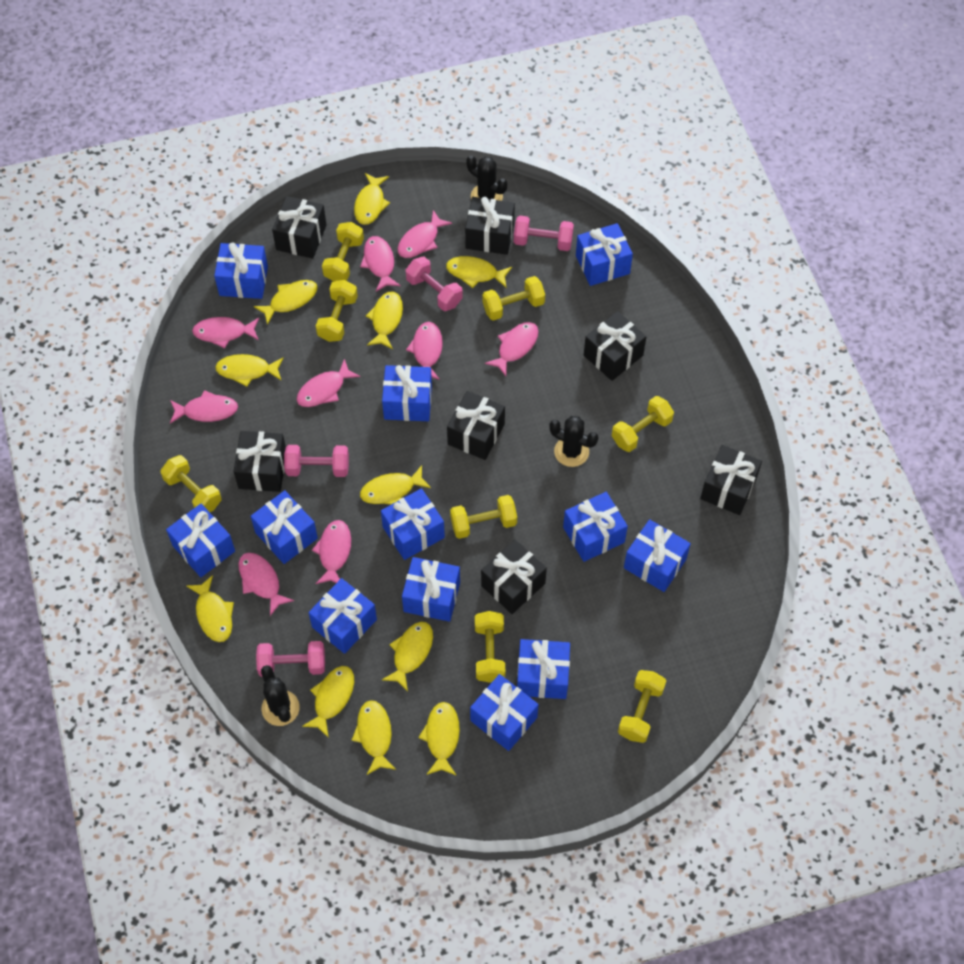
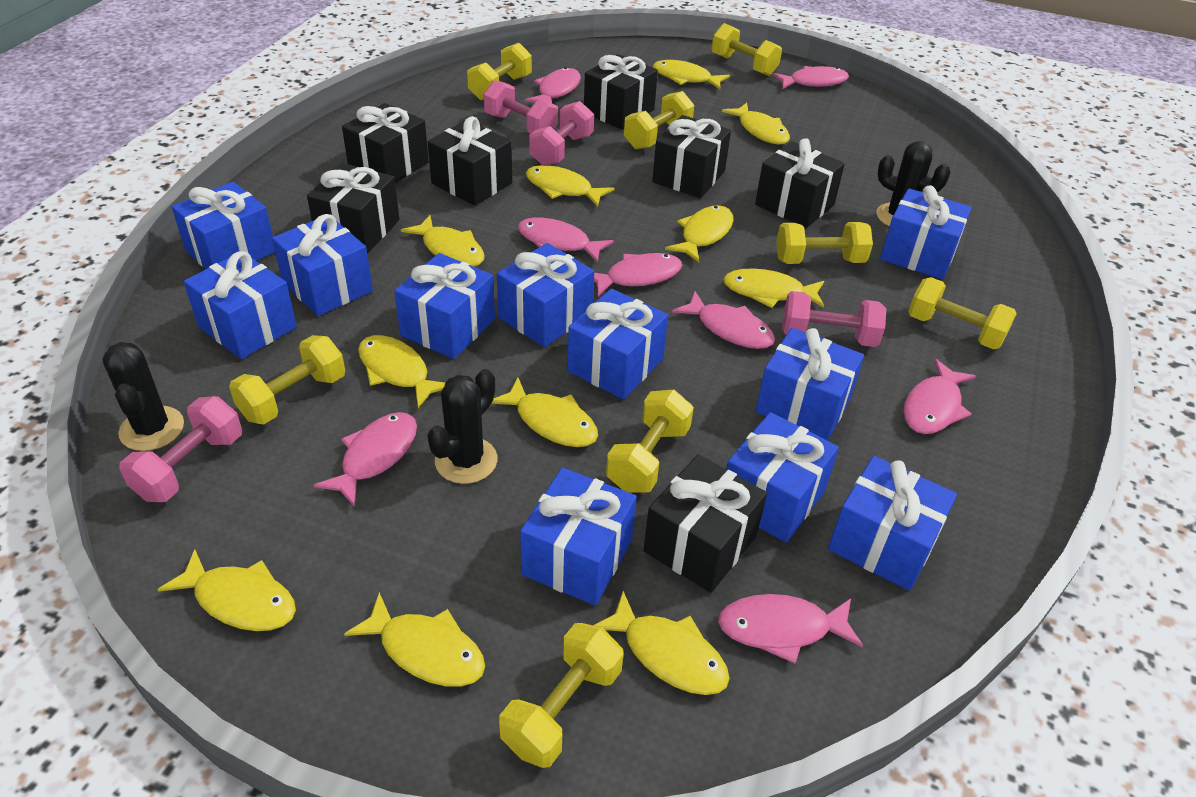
blue gift: 12 -> 11
pink fish: 9 -> 8

